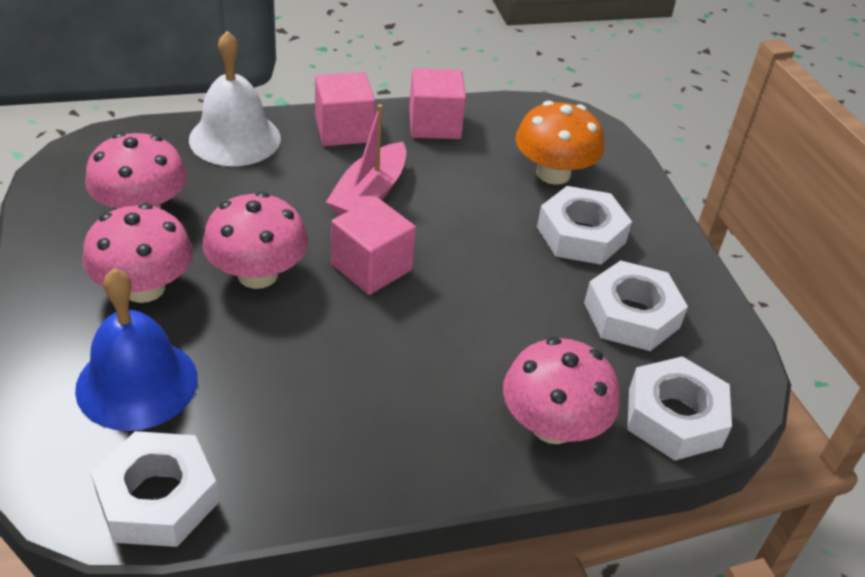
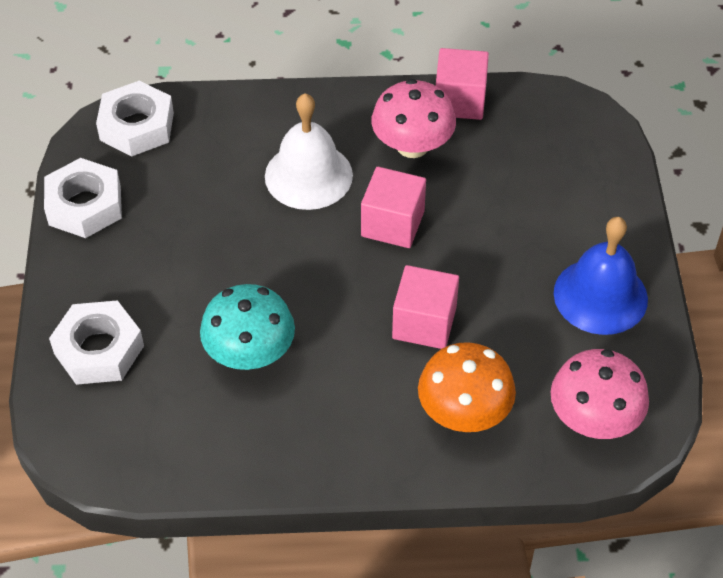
pink boat: 1 -> 0
pink mushroom: 4 -> 2
turquoise mushroom: 0 -> 1
white nut: 4 -> 3

